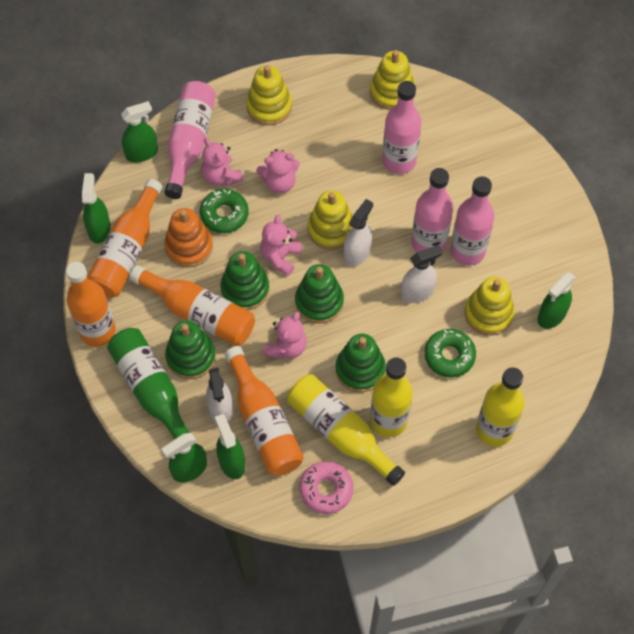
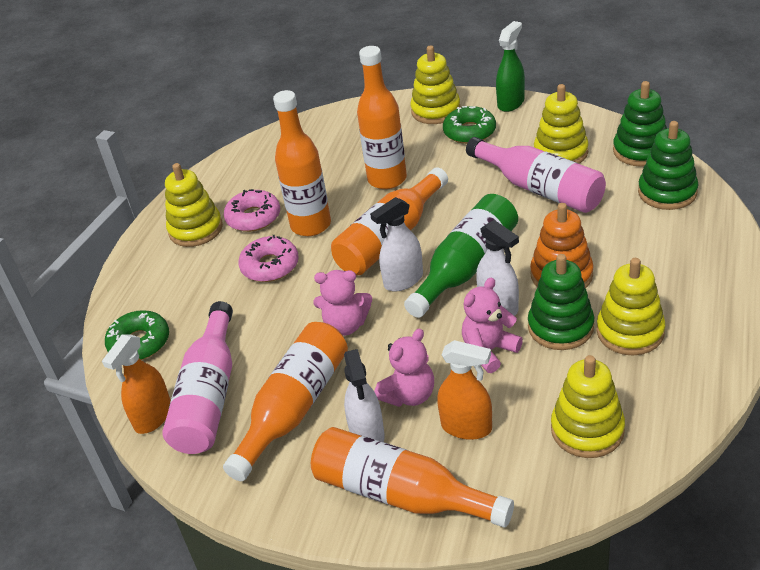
green spray bottle: 5 -> 1
green stacking toy: 4 -> 3
orange bottle: 4 -> 5
orange spray bottle: 0 -> 2
pink bottle: 4 -> 2
pink donut: 1 -> 2
pink teddy bear: 4 -> 3
yellow bottle: 3 -> 0
yellow stacking toy: 4 -> 5

